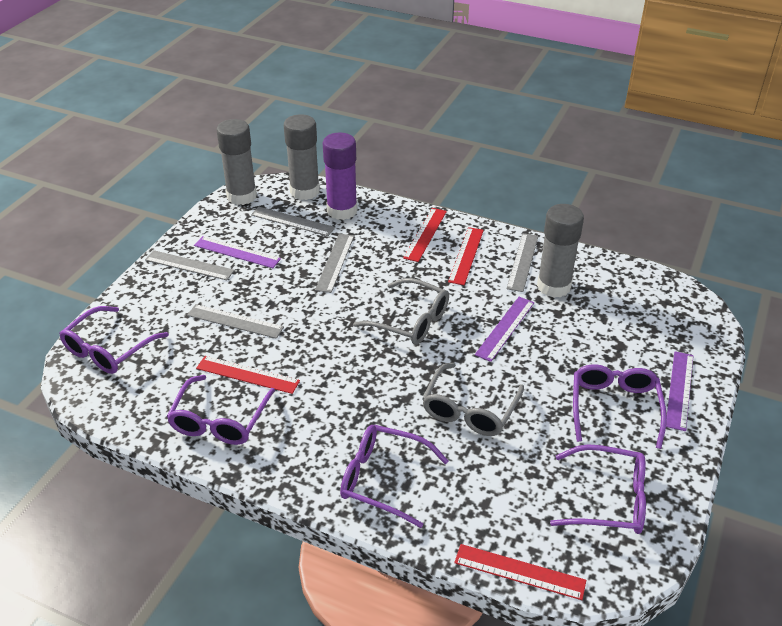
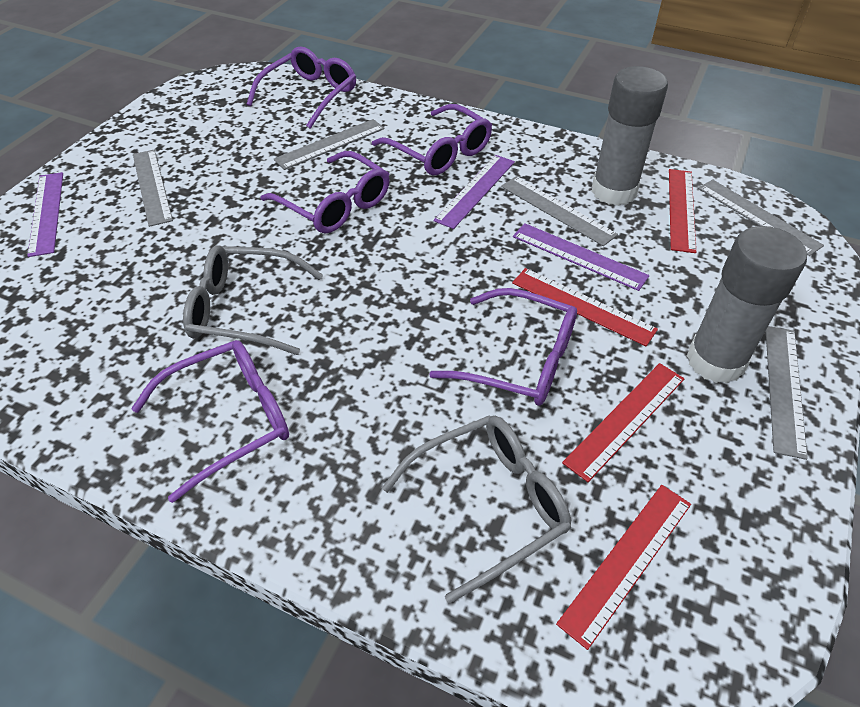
grey glue stick: 3 -> 2
purple glue stick: 1 -> 0

